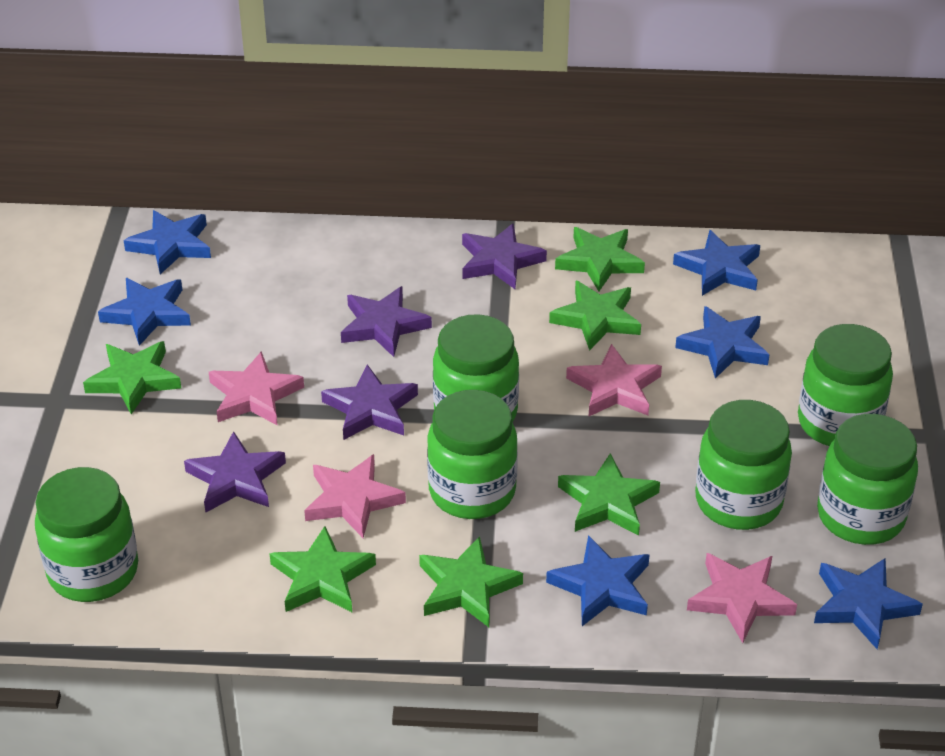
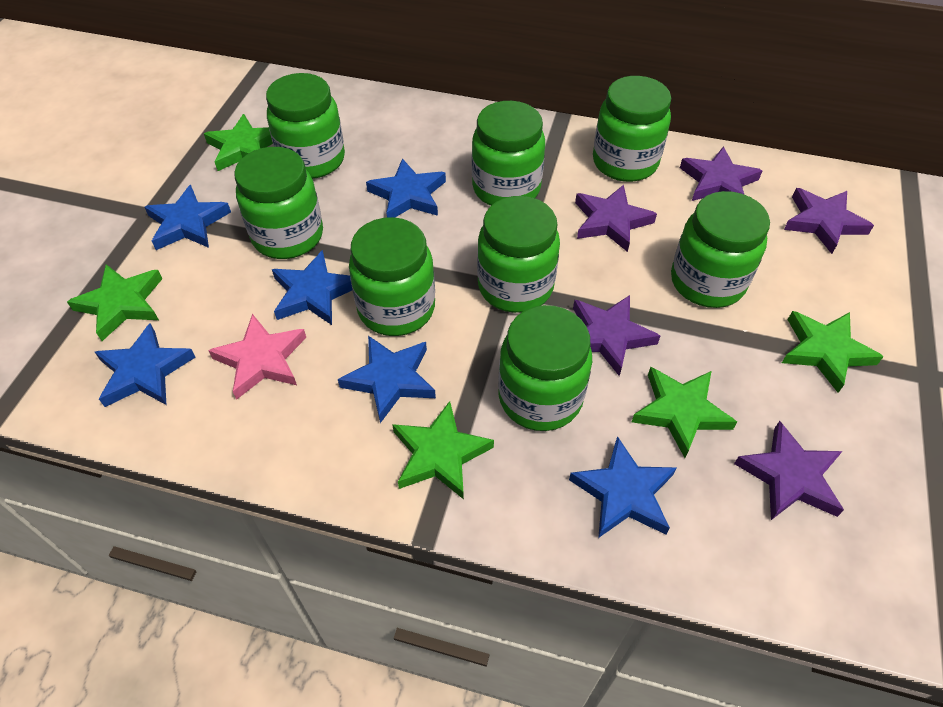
green jar: 6 -> 8
green star: 6 -> 5
pink star: 4 -> 1
purple star: 4 -> 5

